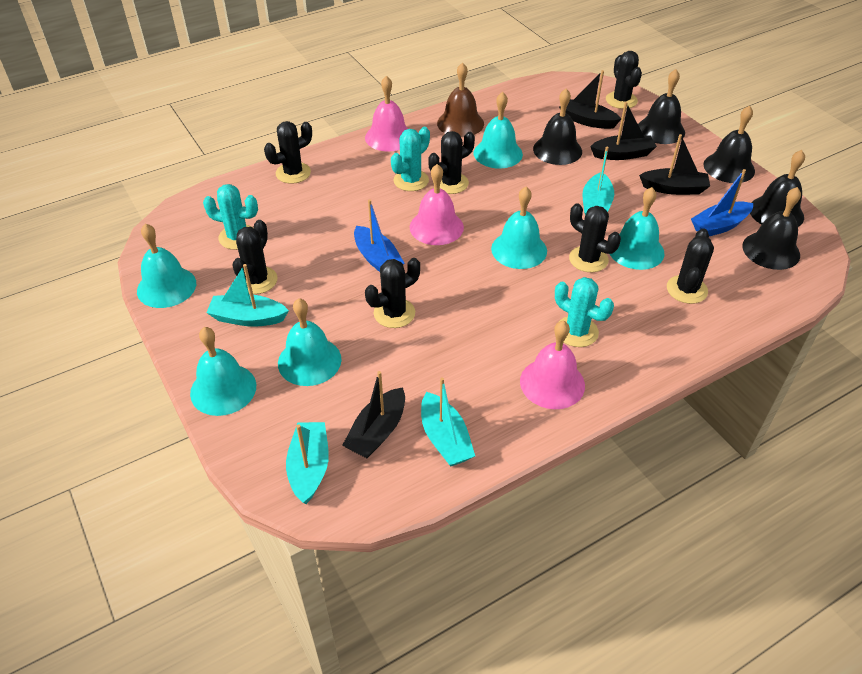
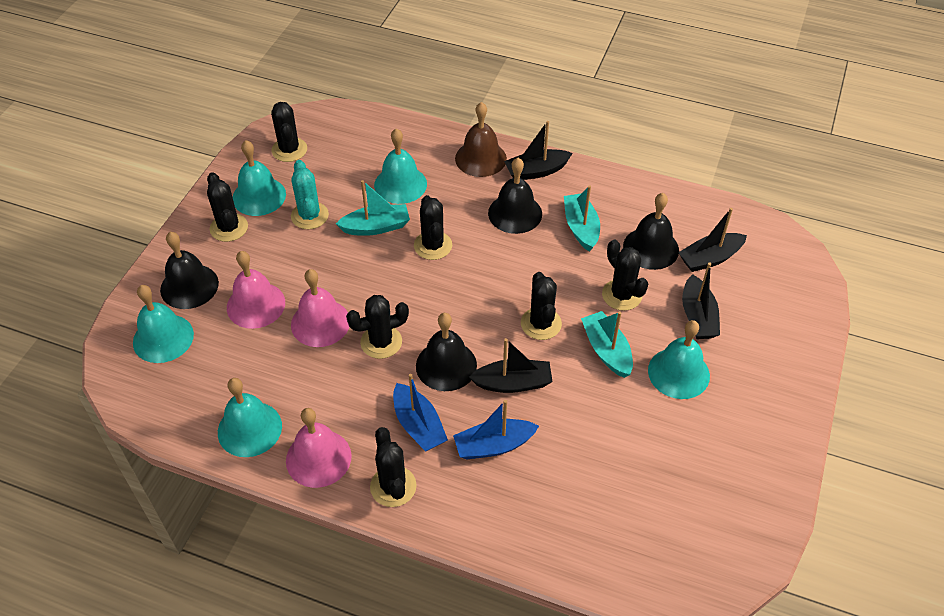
black bell: 5 -> 4
turquoise bell: 6 -> 5
turquoise boat: 4 -> 3
turquoise cactus: 3 -> 1

